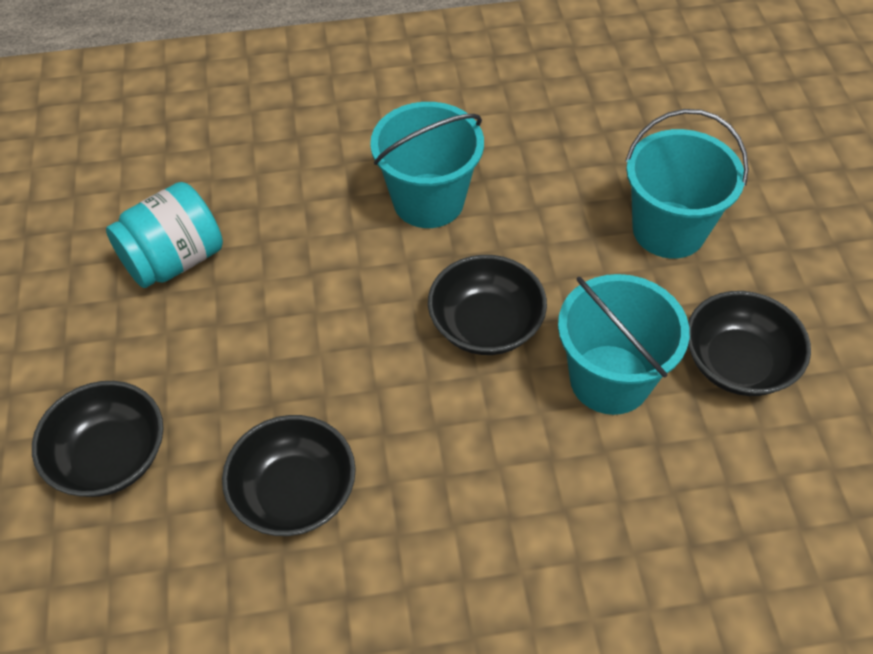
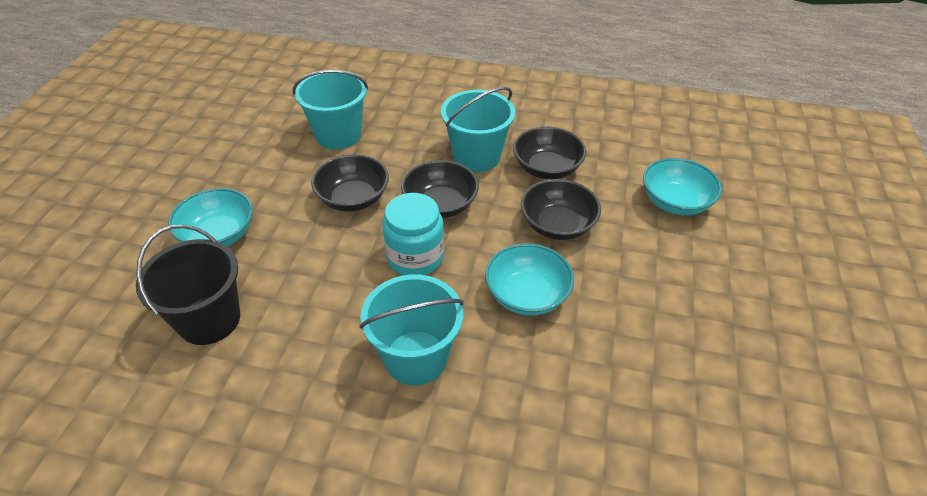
black bucket: 0 -> 1
turquoise bowl: 0 -> 3

